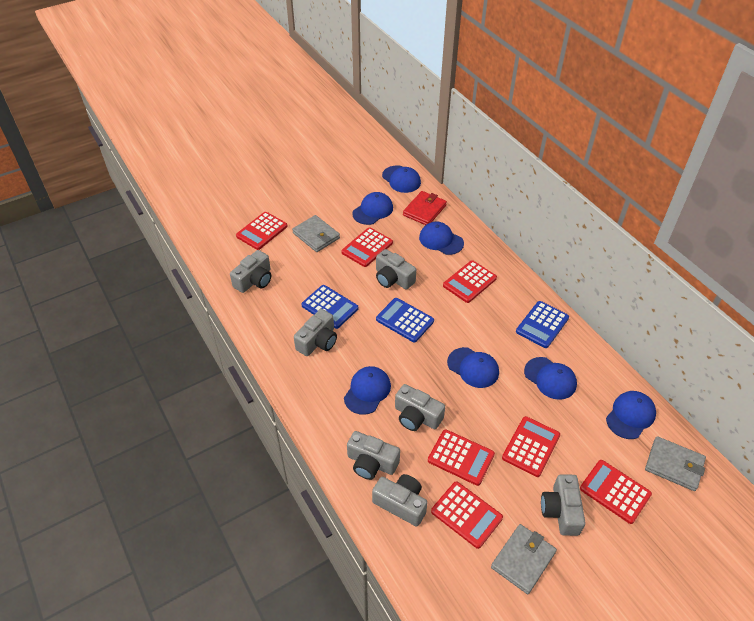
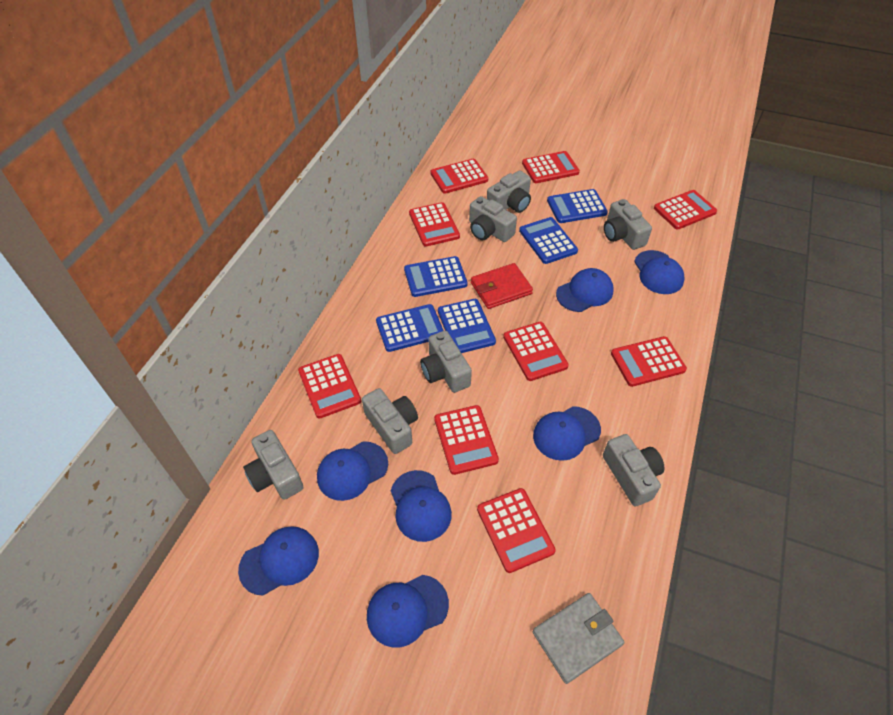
blue calculator: 3 -> 5
grey wallet: 3 -> 1
red calculator: 7 -> 9

